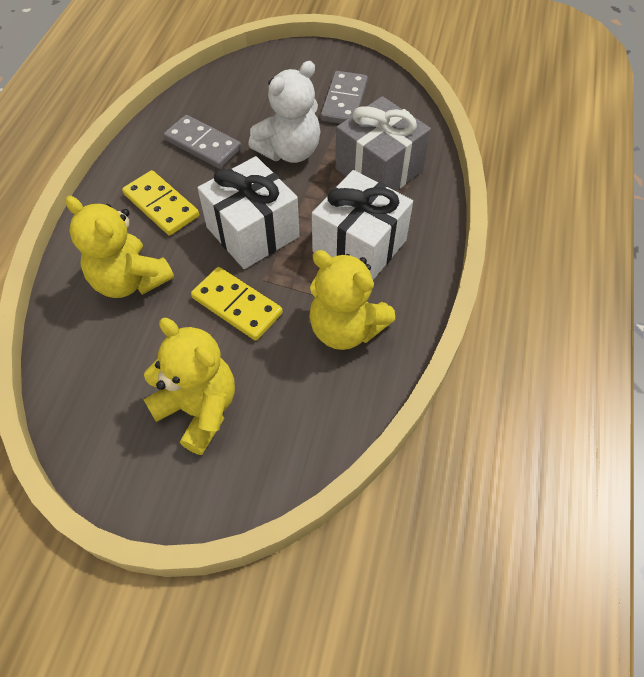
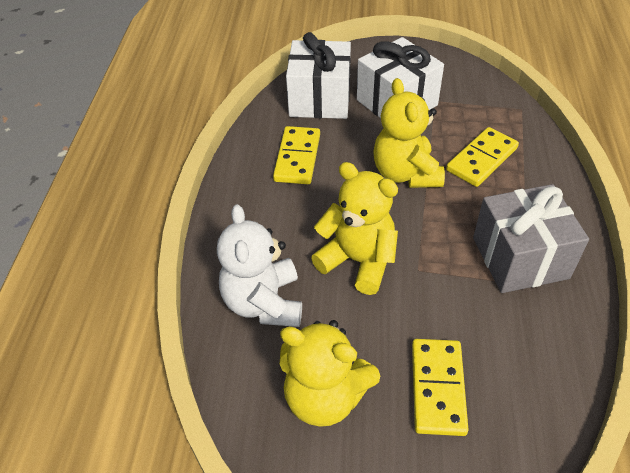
grey domino: 2 -> 0
yellow domino: 2 -> 3

